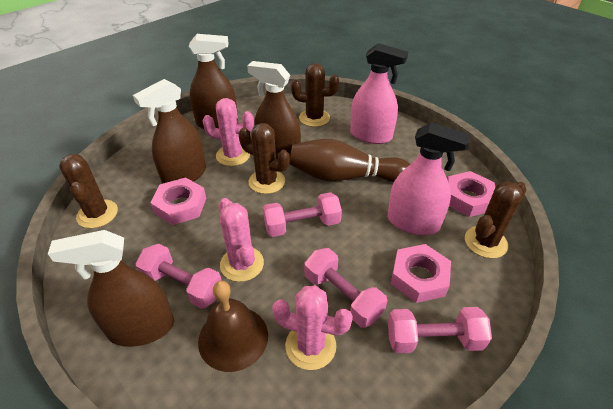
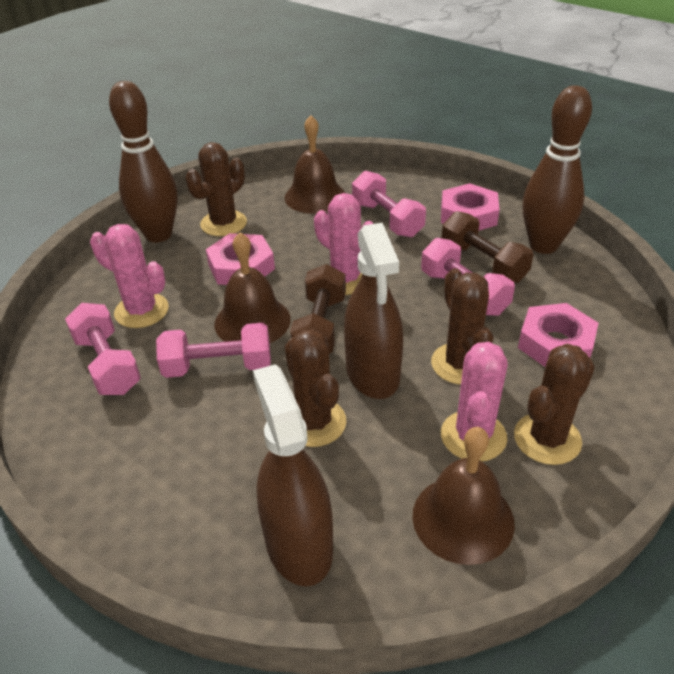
brown bell: 1 -> 3
brown bowling pin: 1 -> 2
brown dumbbell: 0 -> 2
brown spray bottle: 4 -> 2
pink spray bottle: 2 -> 0

